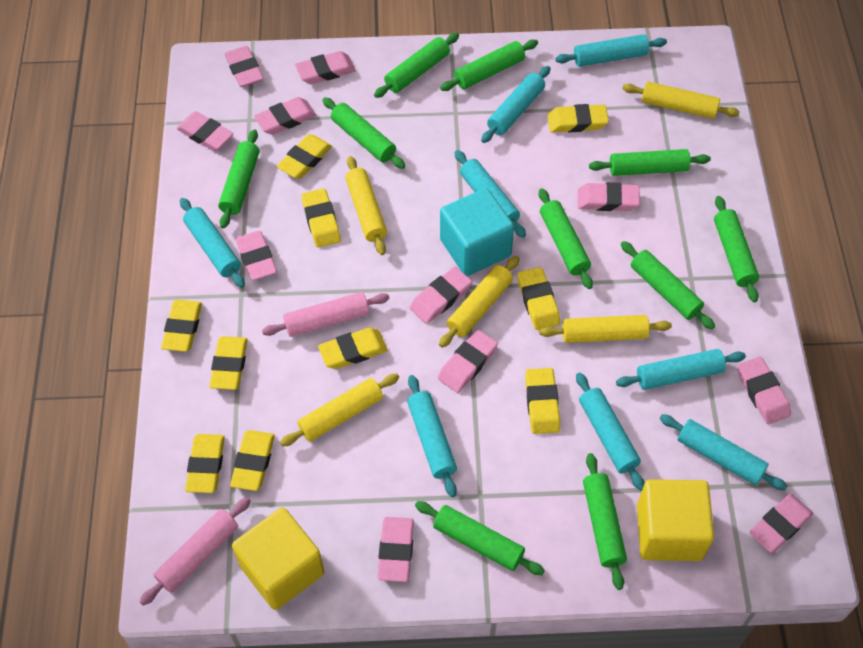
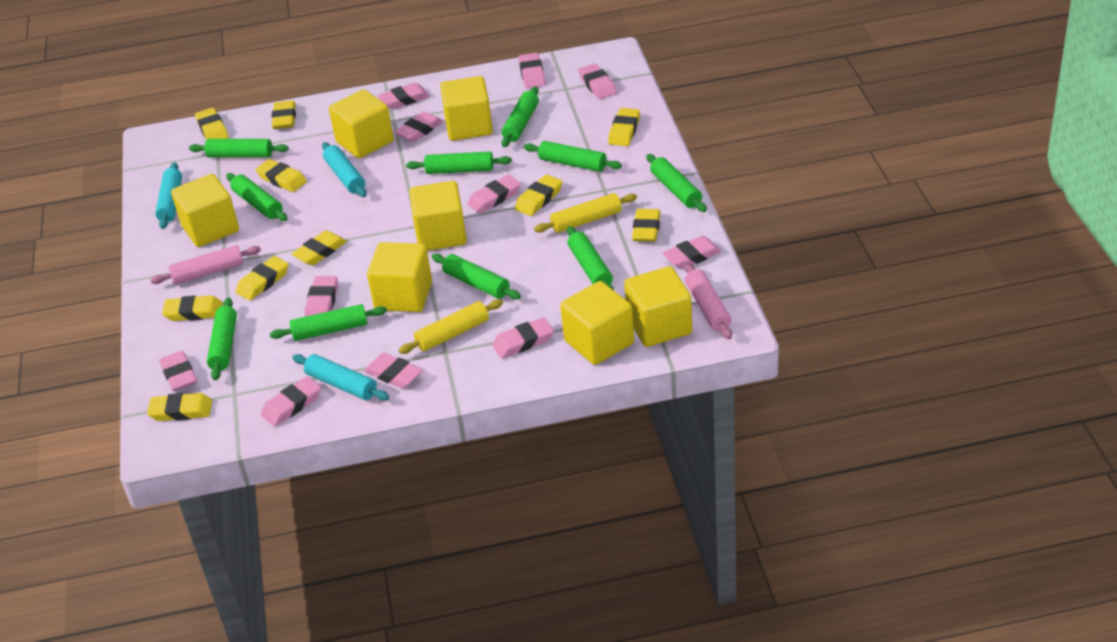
turquoise cube: 1 -> 0
turquoise rolling pin: 8 -> 3
yellow cube: 2 -> 7
yellow rolling pin: 5 -> 2

